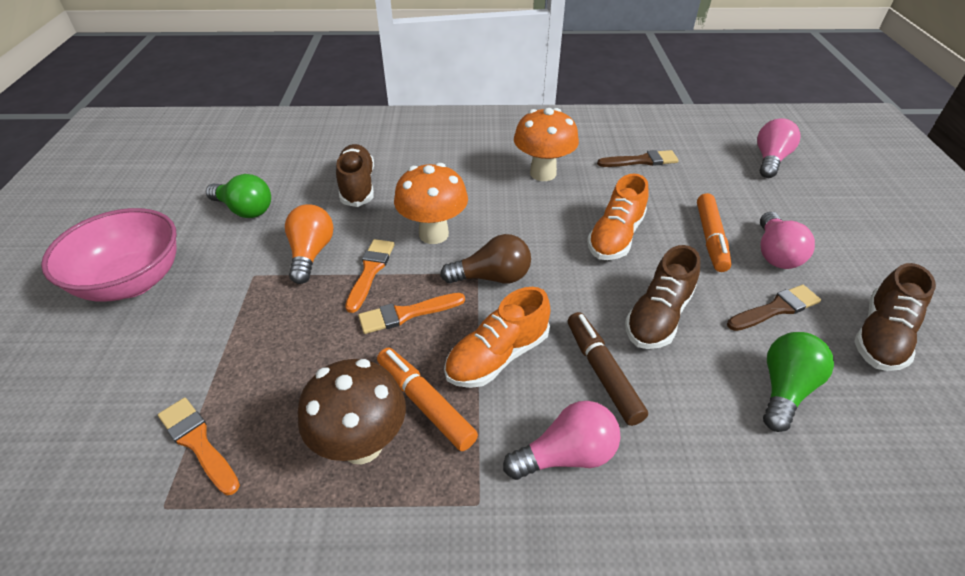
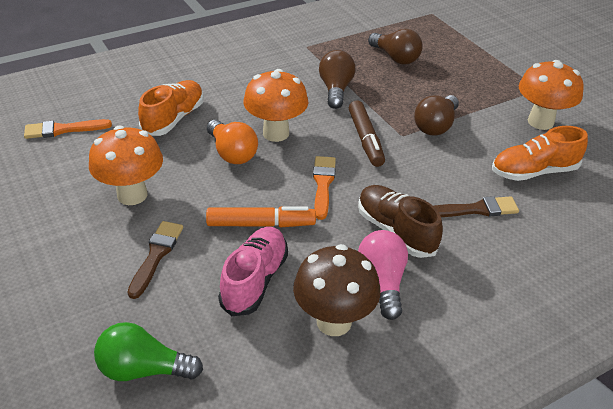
brown light bulb: 1 -> 3
brown shoe: 3 -> 1
green light bulb: 2 -> 1
orange brush: 3 -> 2
orange marker: 2 -> 1
orange mushroom: 2 -> 3
pink bowl: 1 -> 0
pink light bulb: 3 -> 1
pink shoe: 0 -> 1

